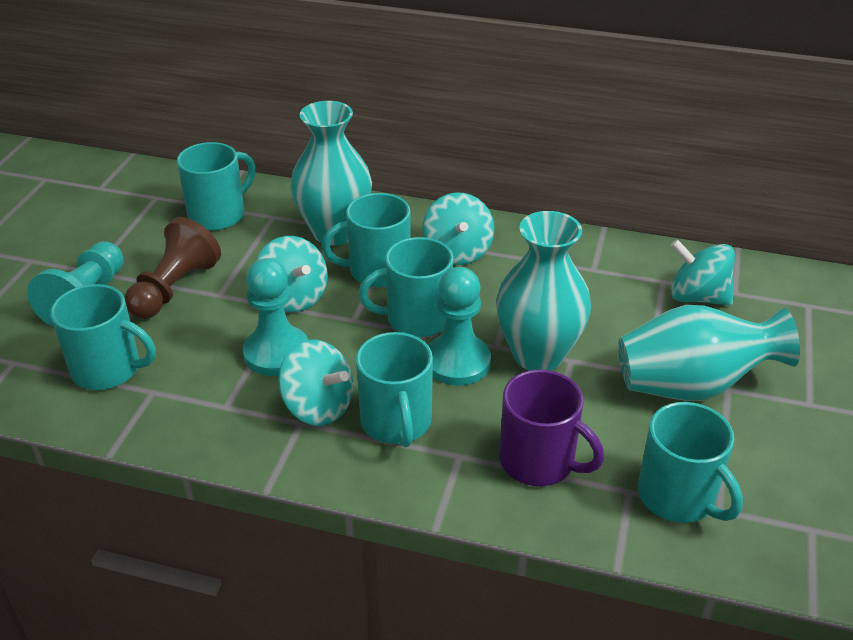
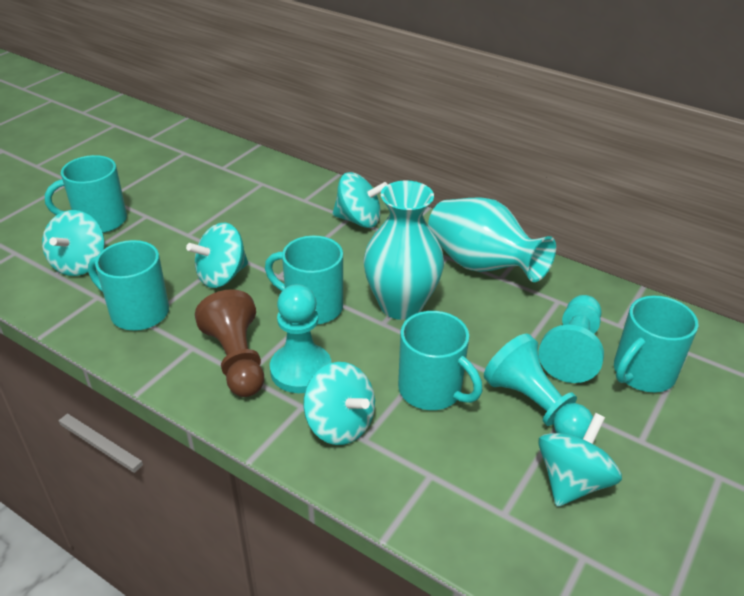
purple mug: 1 -> 0
turquoise mug: 6 -> 5
turquoise spinning top: 4 -> 5
turquoise vase: 3 -> 2

